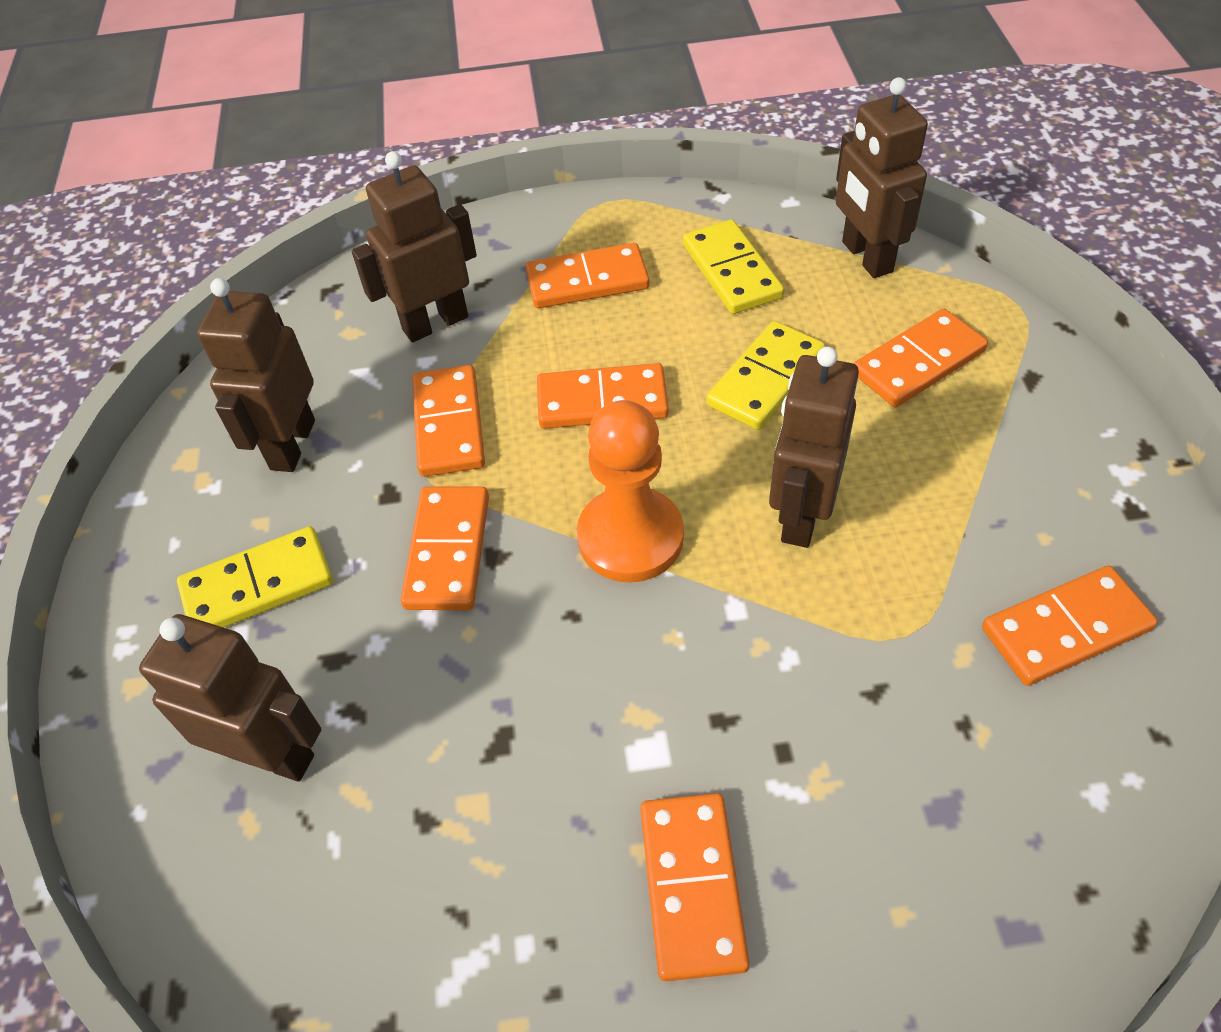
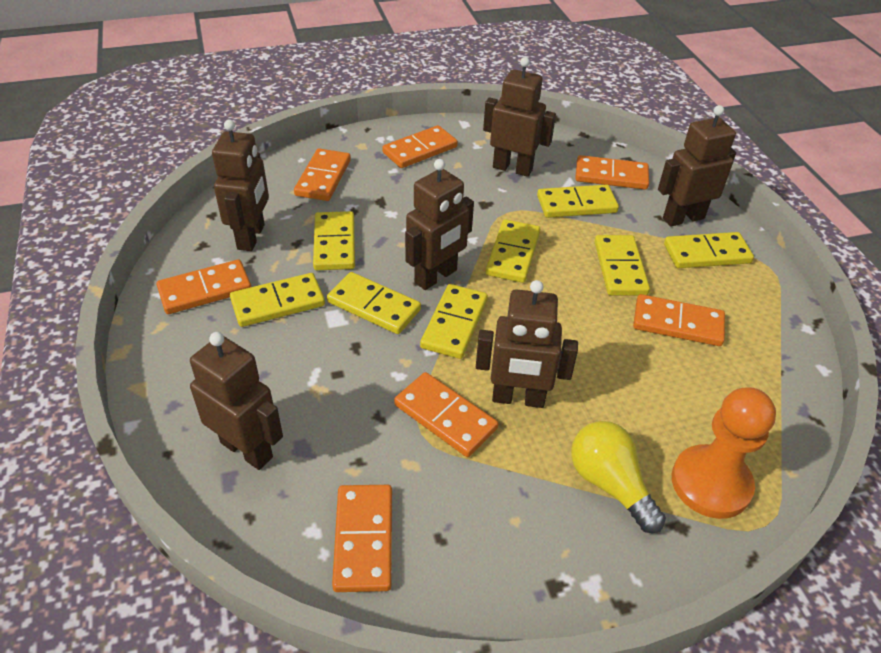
brown robot: 5 -> 6
yellow domino: 3 -> 8
yellow light bulb: 0 -> 1

